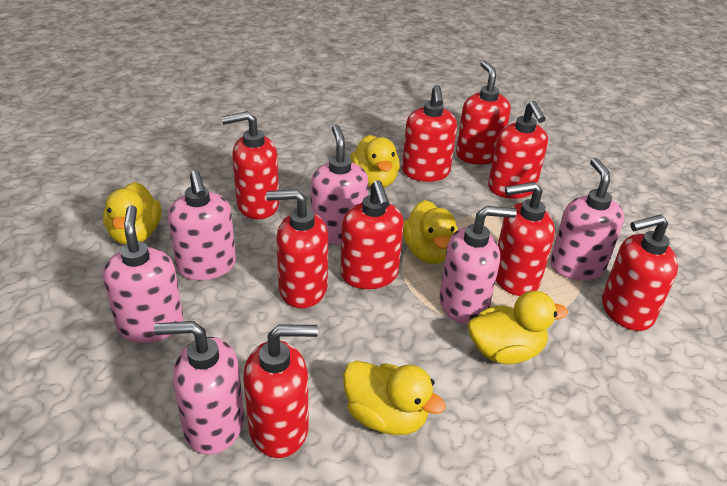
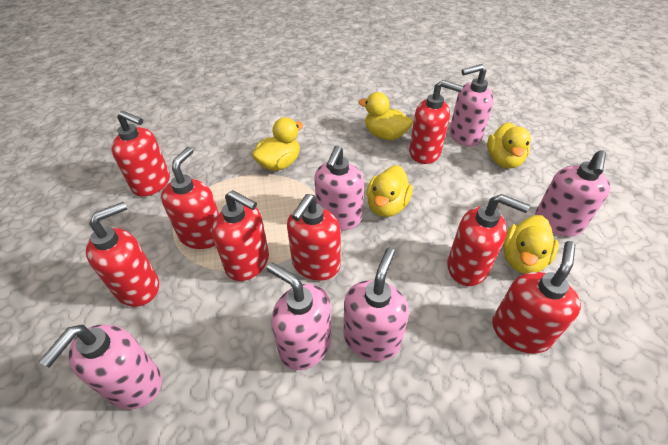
red soap dispenser: 9 -> 8

